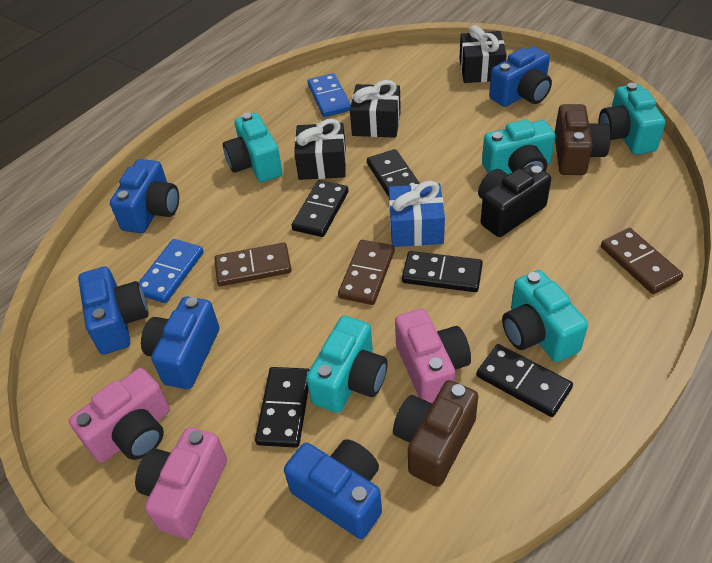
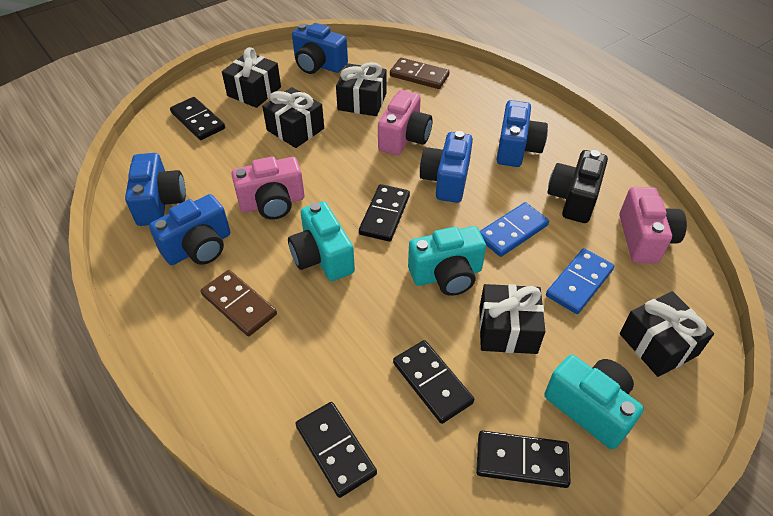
black gift: 3 -> 5
blue gift: 1 -> 0
brown camera: 2 -> 0
brown domino: 3 -> 2
turquoise camera: 5 -> 3

